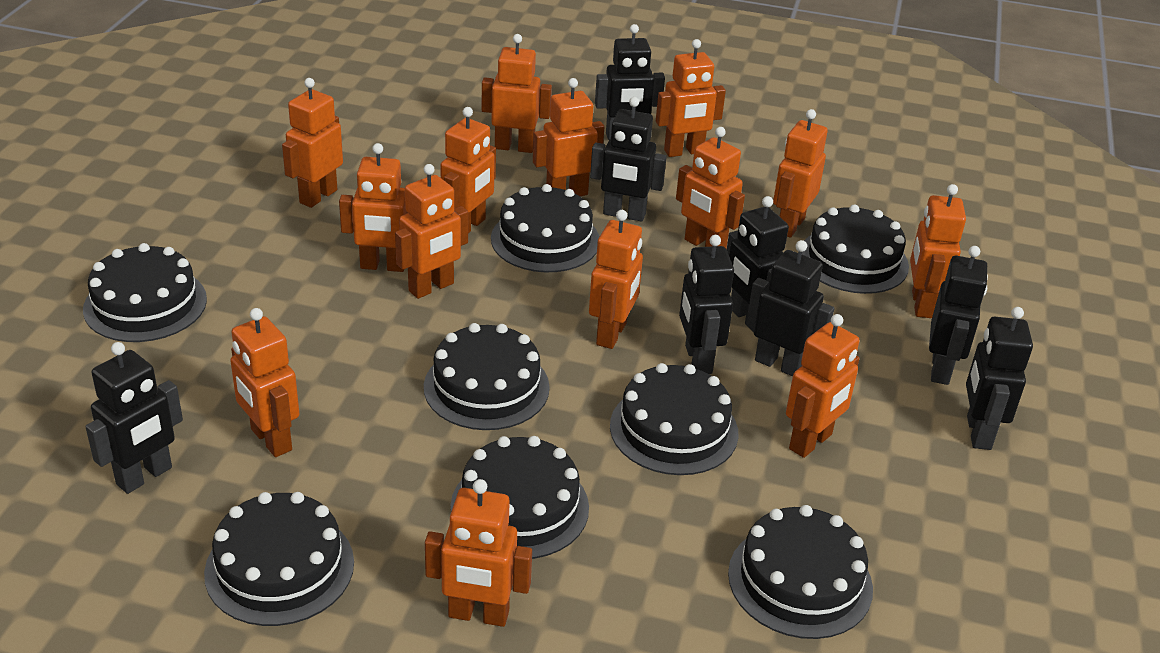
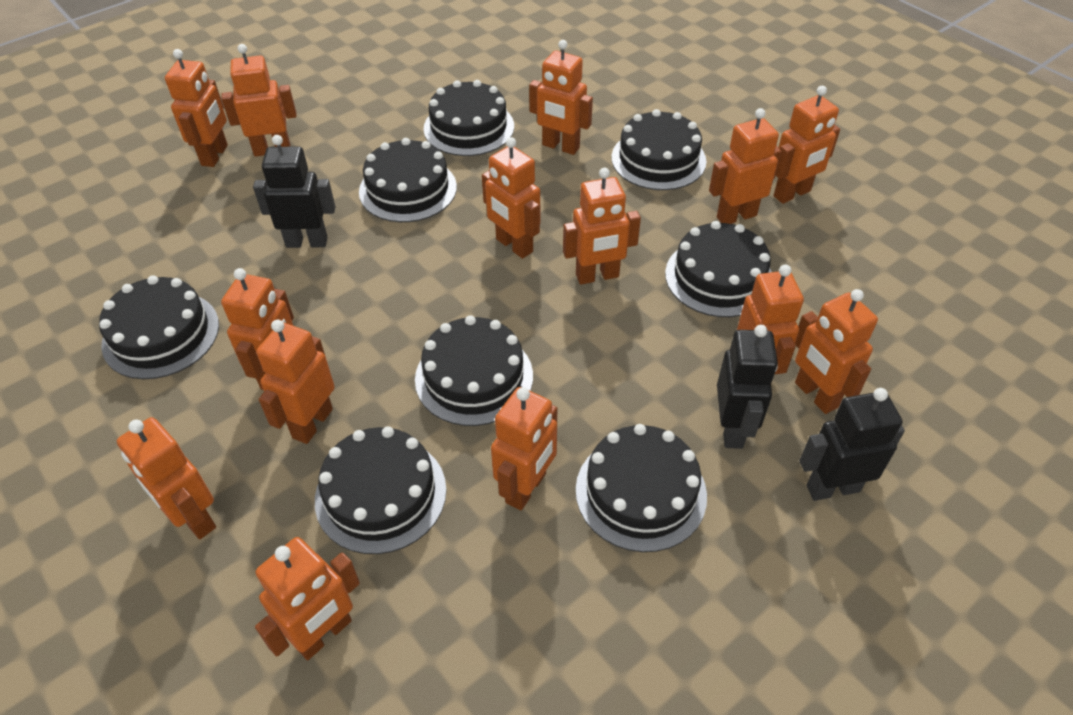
black robot: 8 -> 3

